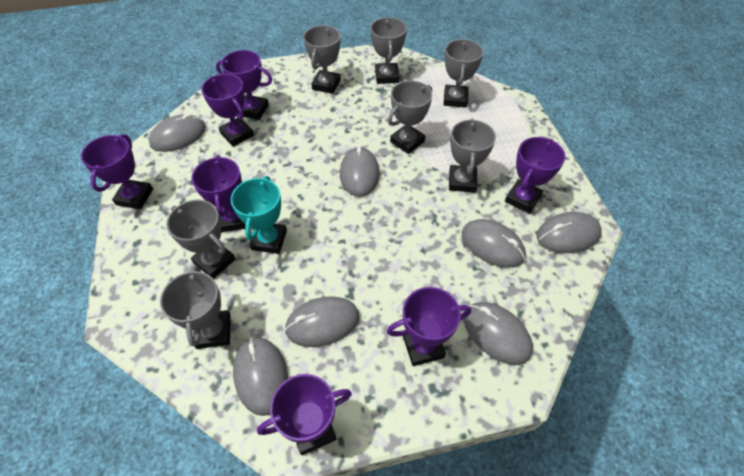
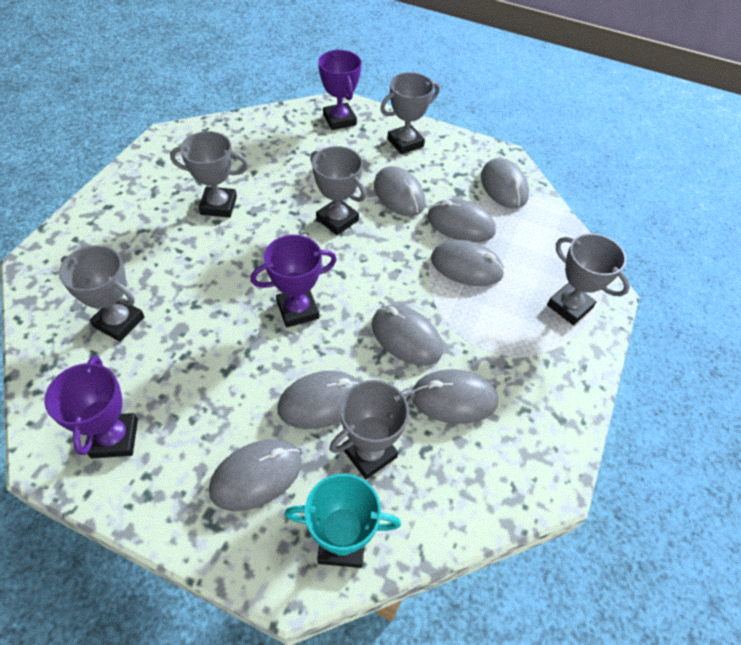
grey mouse: 7 -> 8
grey trophy: 7 -> 6
purple trophy: 7 -> 3

